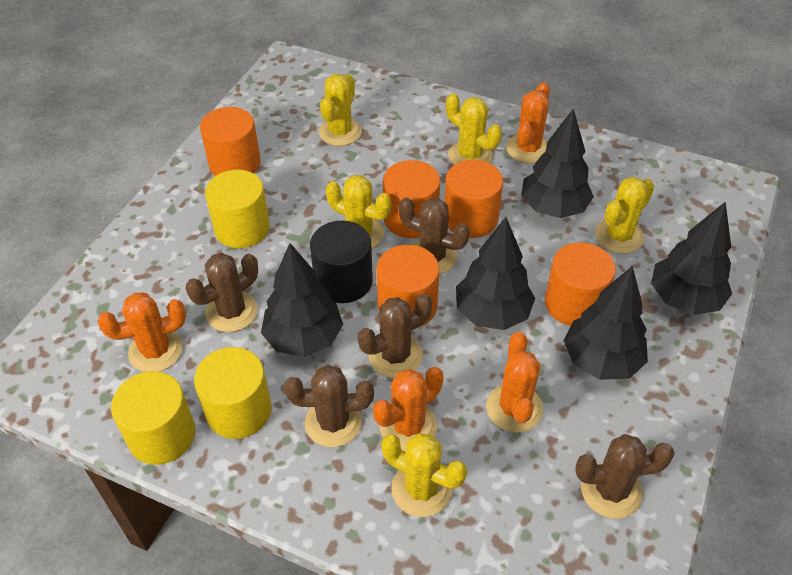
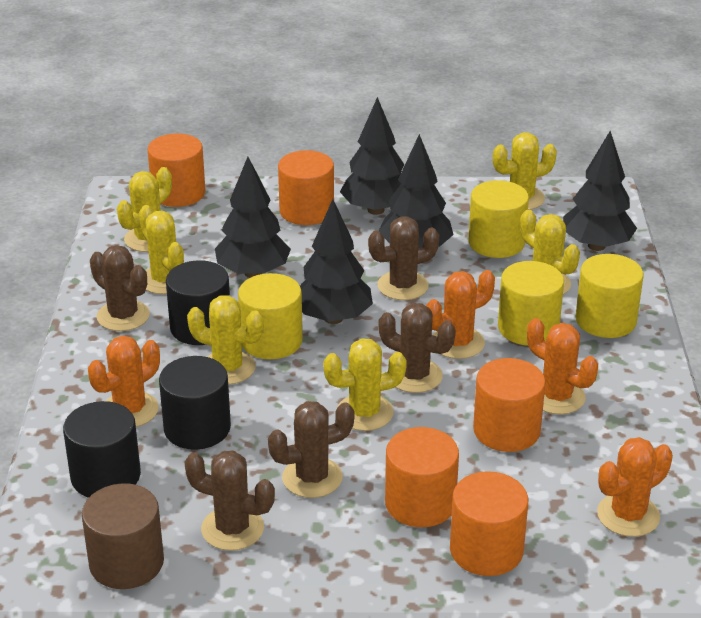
black cylinder: 1 -> 3
brown cylinder: 0 -> 1
yellow cactus: 5 -> 6
yellow cylinder: 3 -> 4

